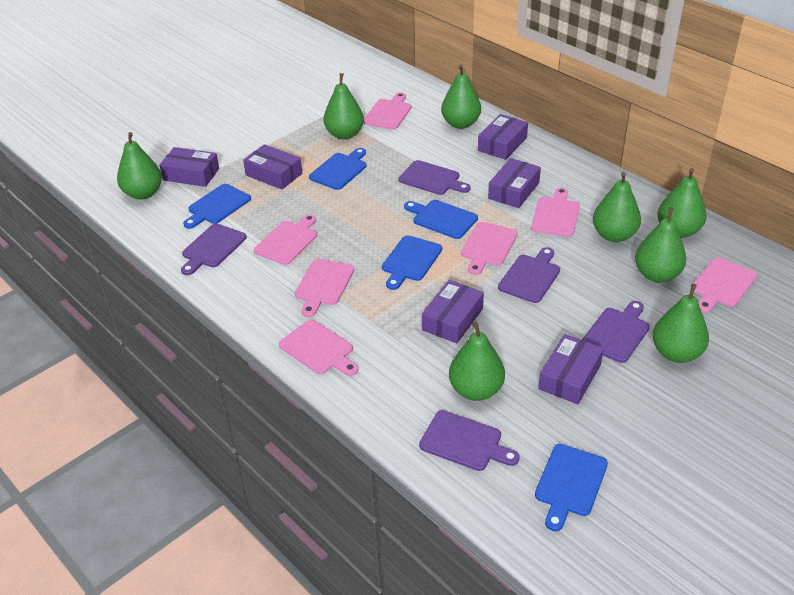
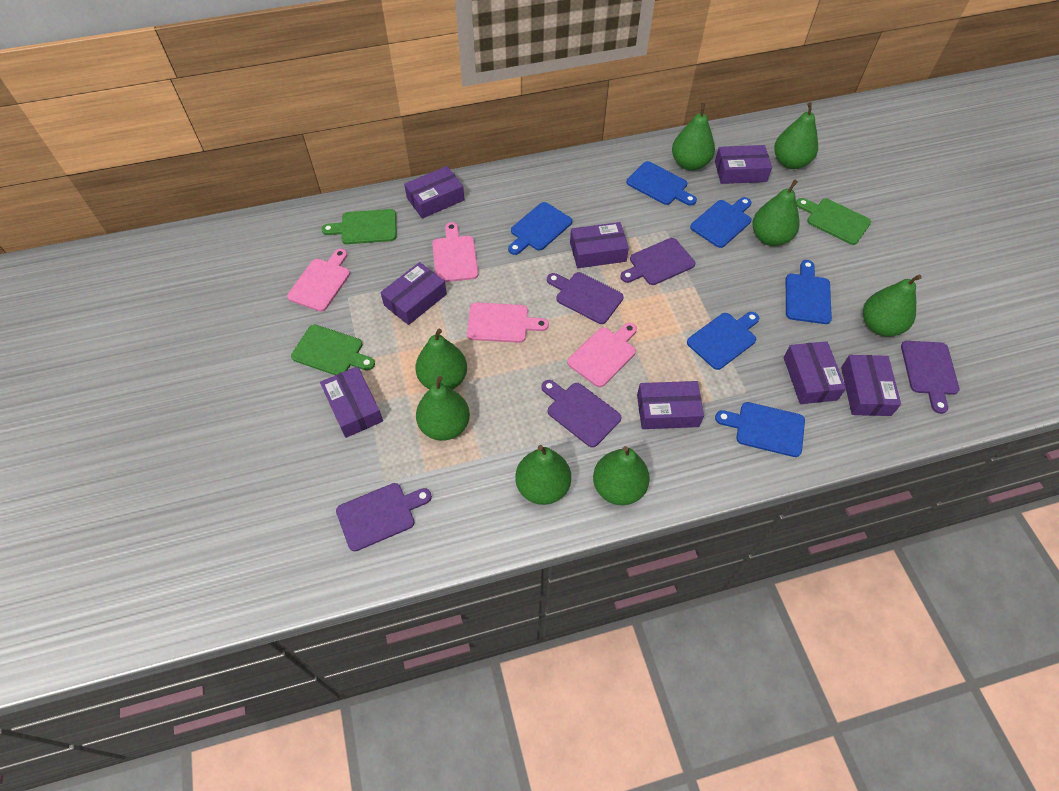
blue cutting board: 5 -> 6
green cutting board: 0 -> 3
pink cutting board: 7 -> 4
purple box: 6 -> 8

